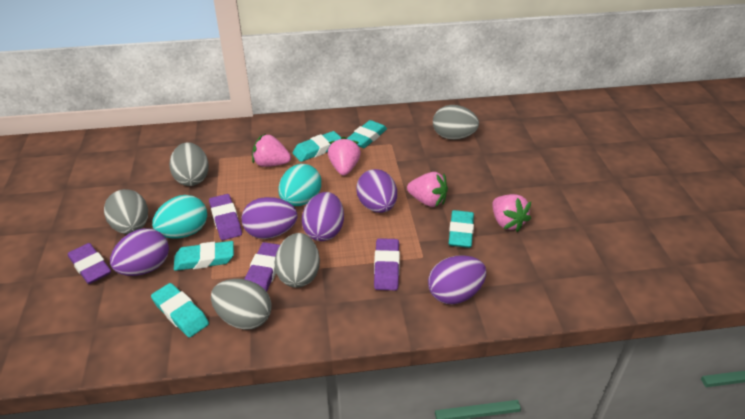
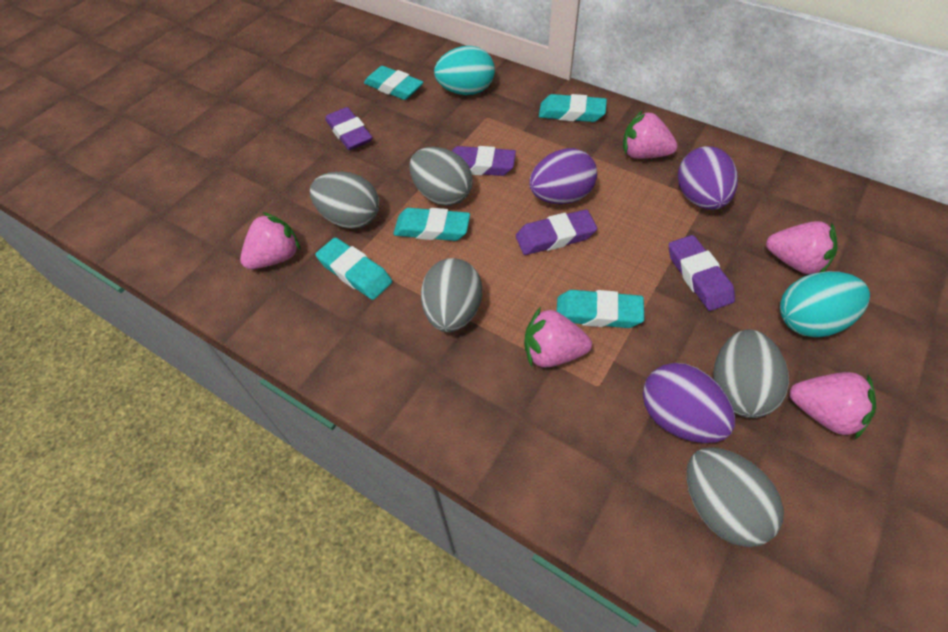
pink strawberry: 4 -> 5
purple egg: 5 -> 3

